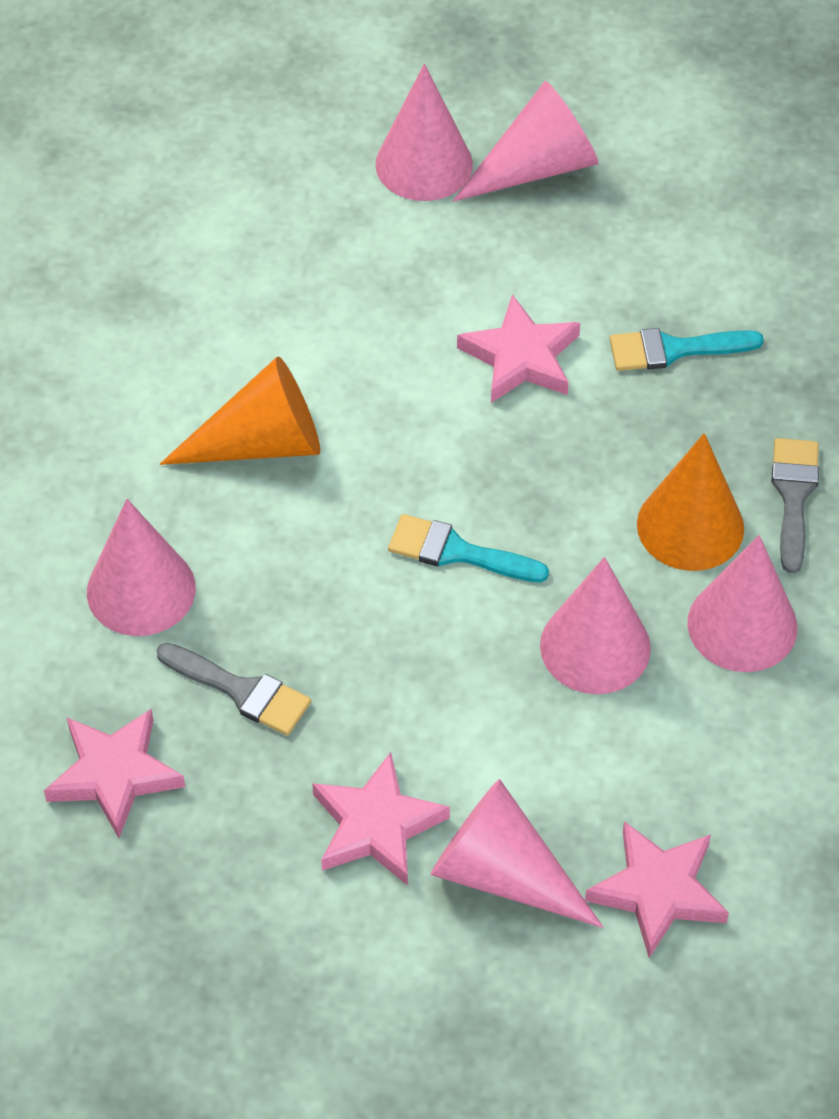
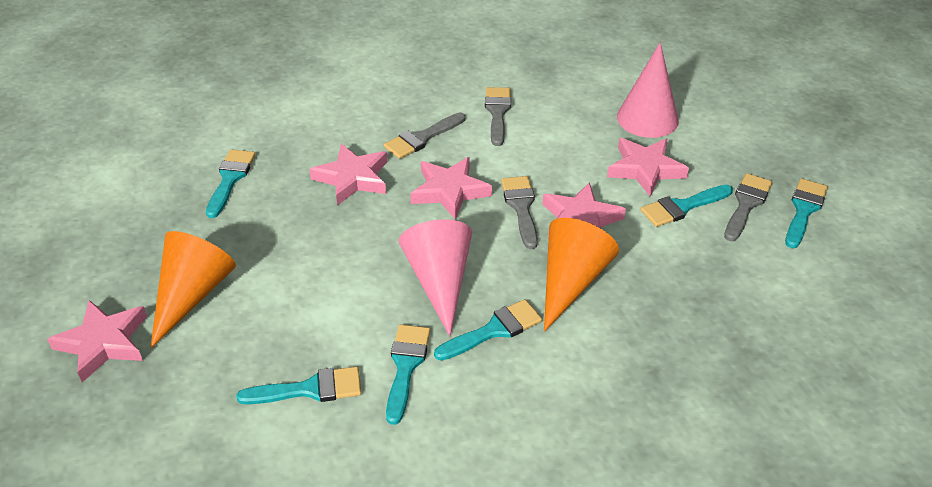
grey brush: 2 -> 4
pink cone: 6 -> 2
pink star: 4 -> 5
turquoise brush: 2 -> 6

